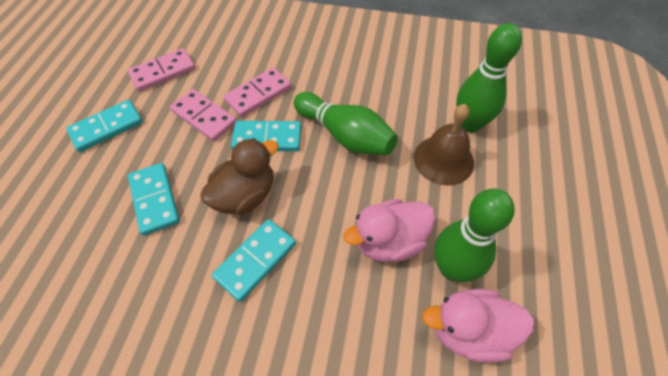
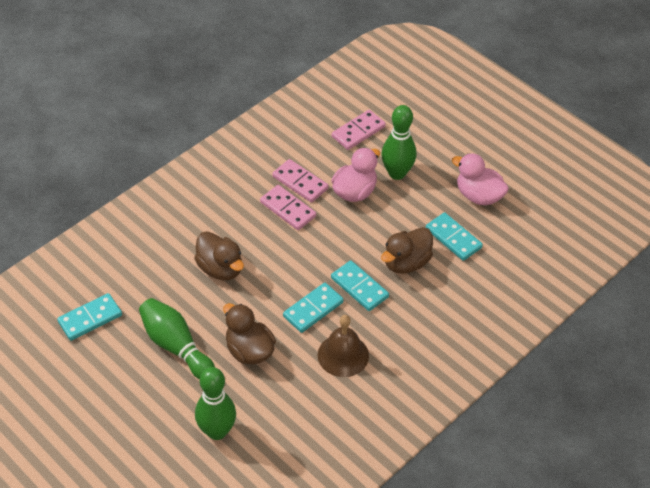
brown duck: 1 -> 3

